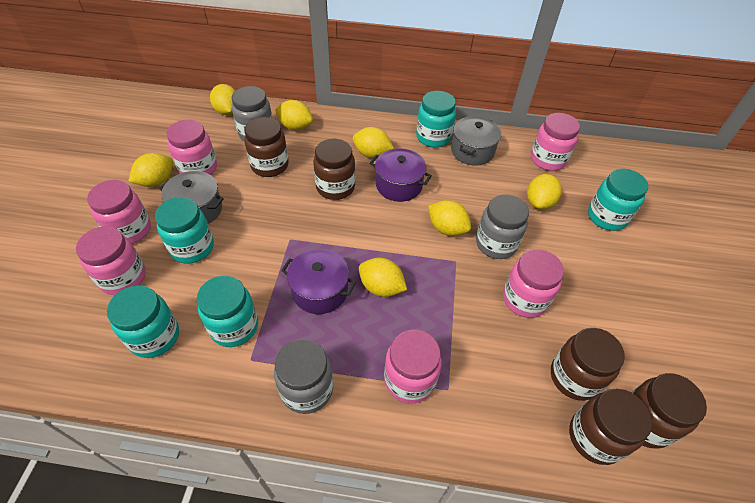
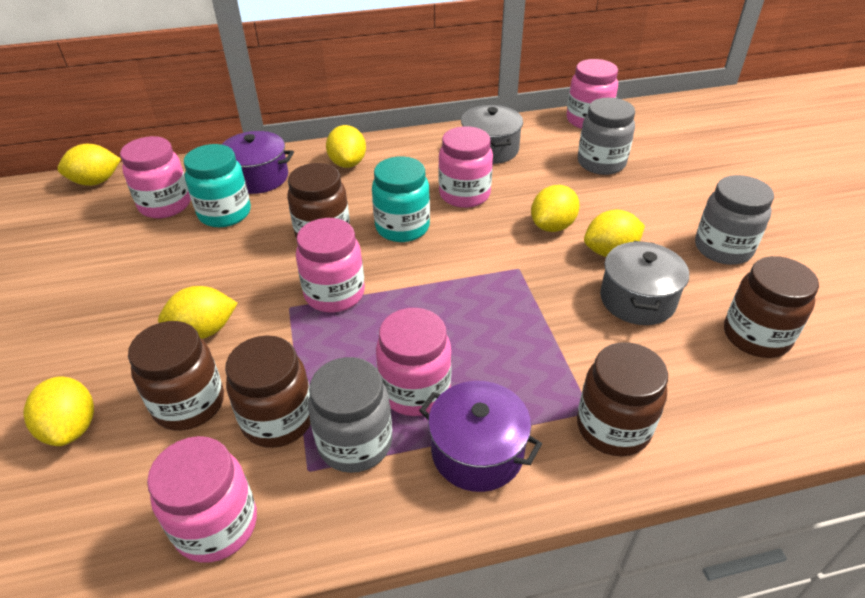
turquoise jar: 5 -> 2
yellow lemon: 7 -> 6

